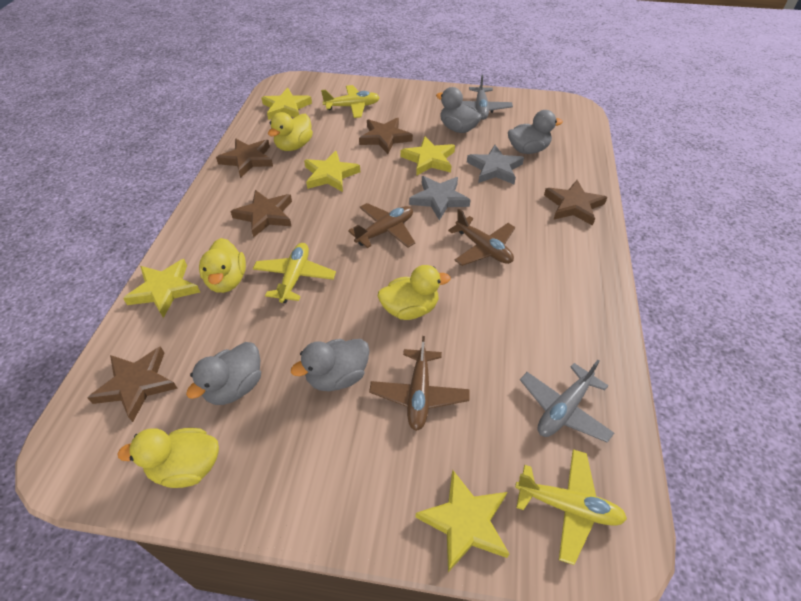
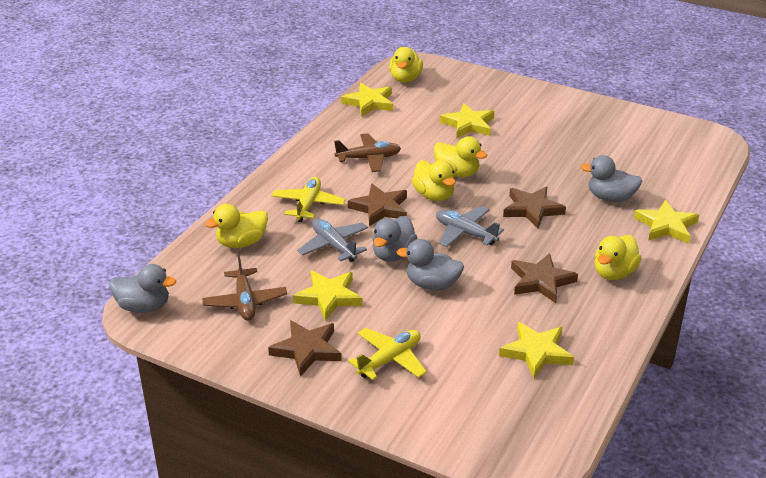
brown plane: 3 -> 2
brown star: 5 -> 4
grey star: 2 -> 0
yellow duck: 4 -> 5
yellow plane: 3 -> 2

